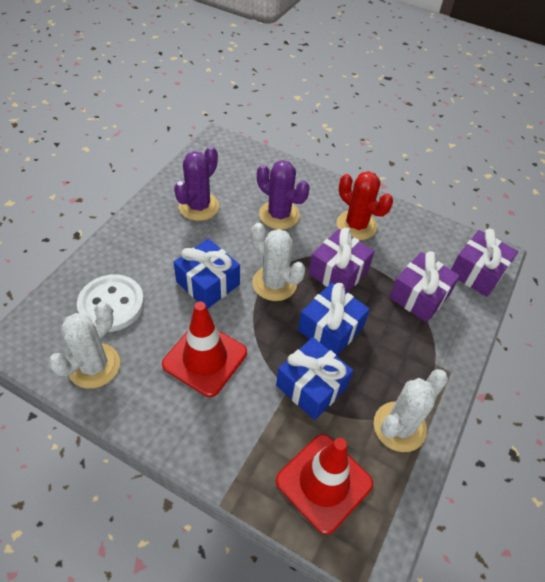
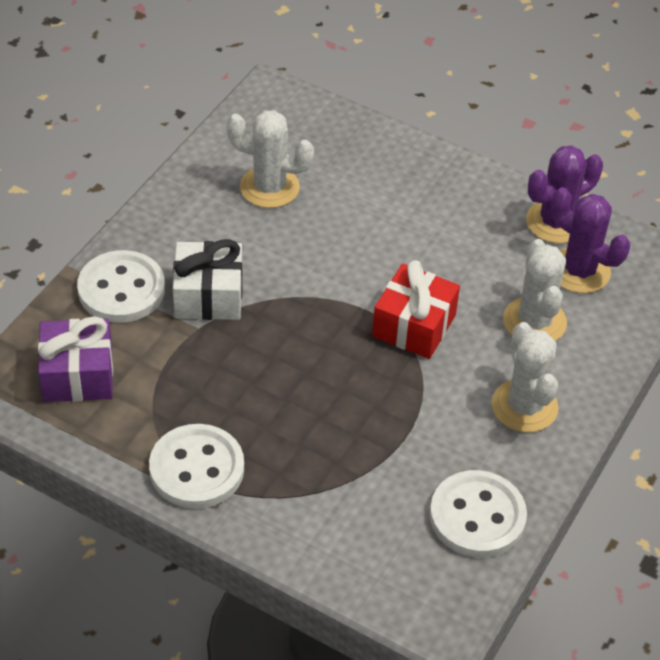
blue gift: 3 -> 0
purple gift: 3 -> 1
red cactus: 1 -> 0
red gift: 0 -> 1
red traffic cone: 2 -> 0
white button: 1 -> 3
white gift: 0 -> 1

